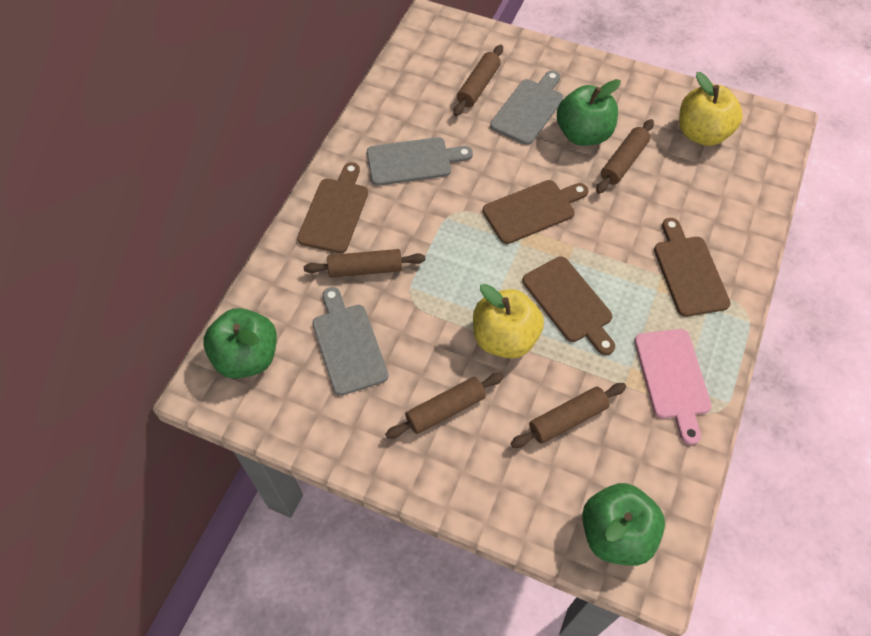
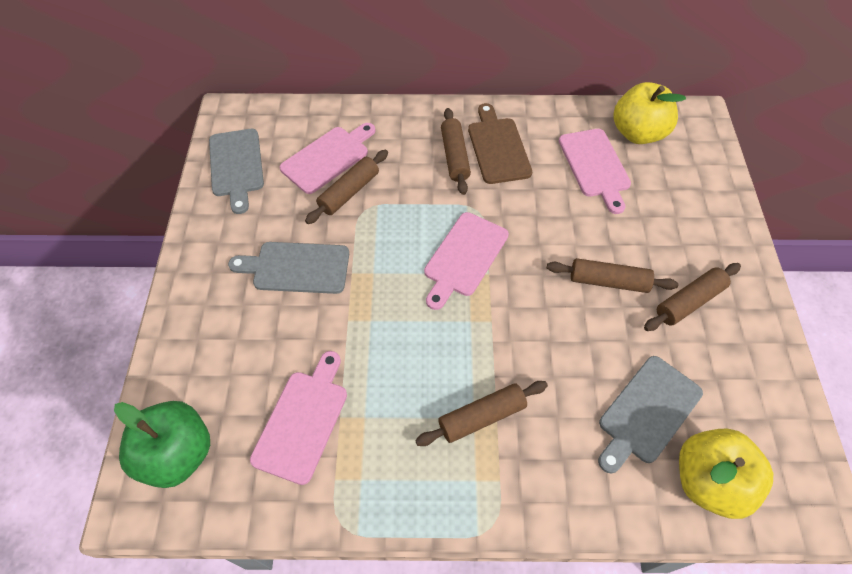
brown cutting board: 4 -> 1
green apple: 3 -> 1
pink cutting board: 1 -> 4

